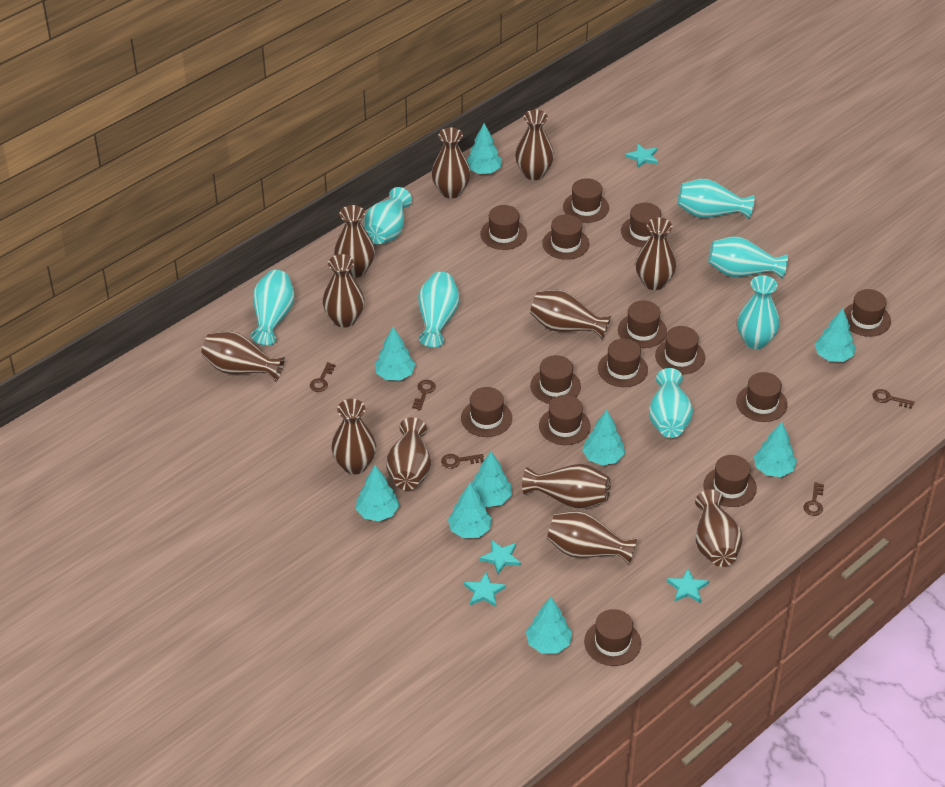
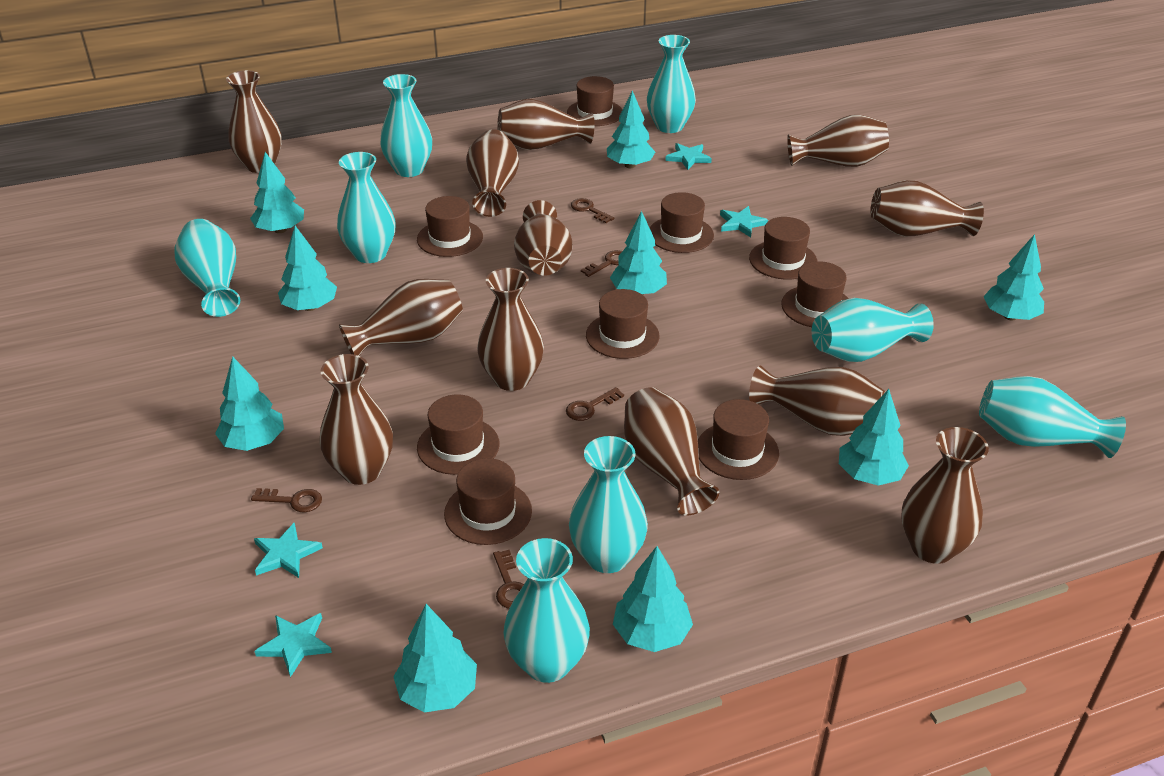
brown hat: 14 -> 9
turquoise vase: 7 -> 8

